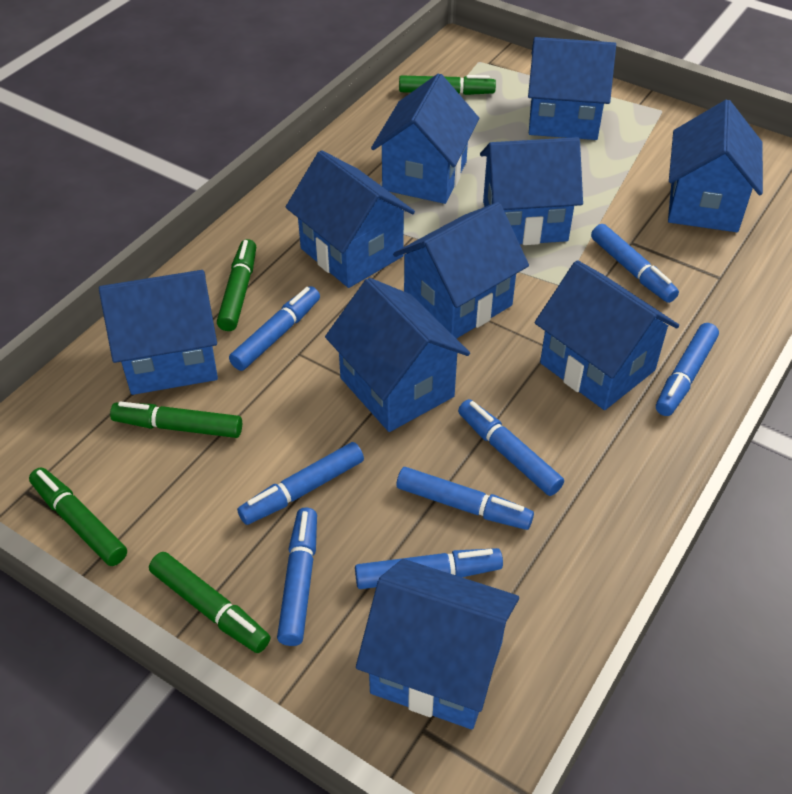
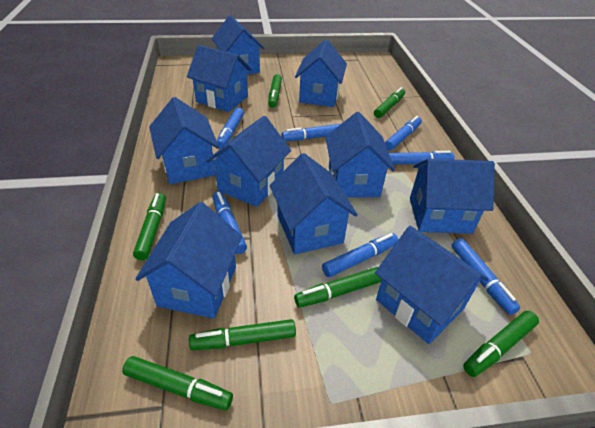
blue marker: 8 -> 7
green marker: 5 -> 7

